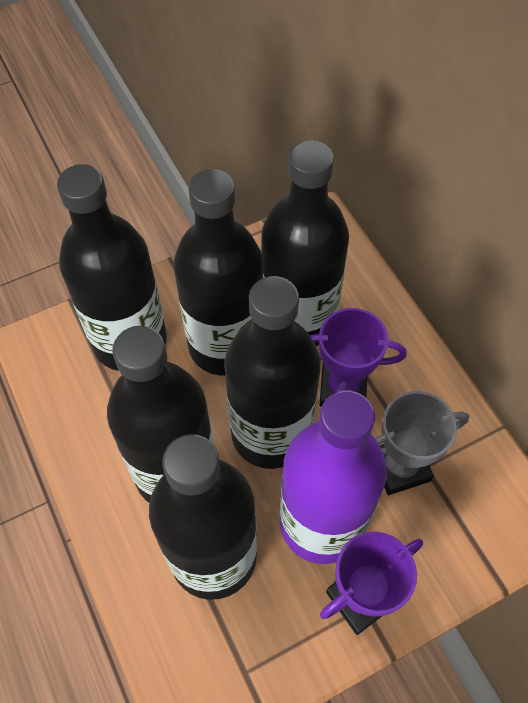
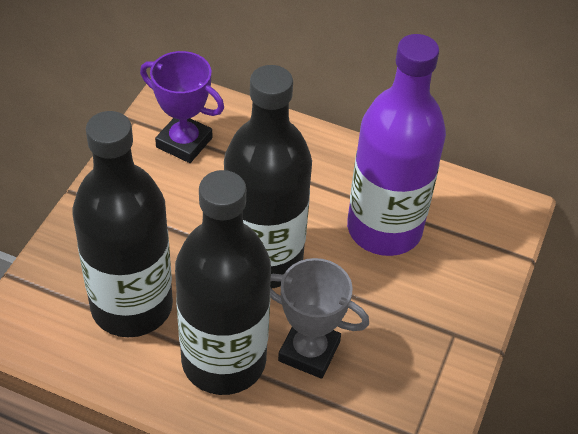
black bottle: 6 -> 3
purple trophy: 2 -> 1

